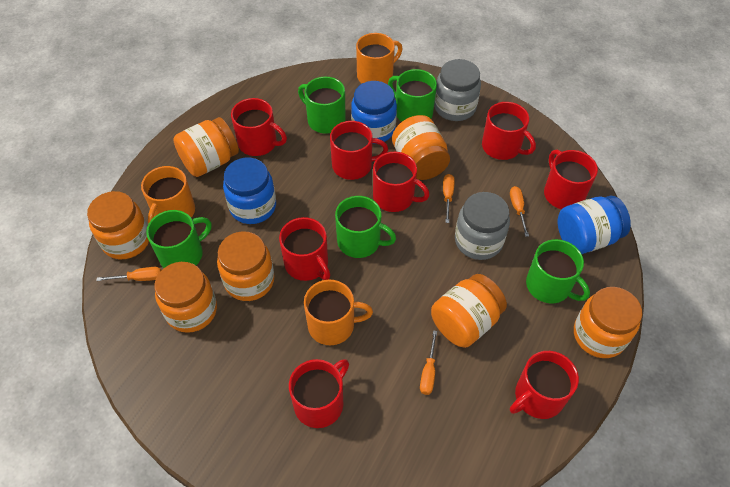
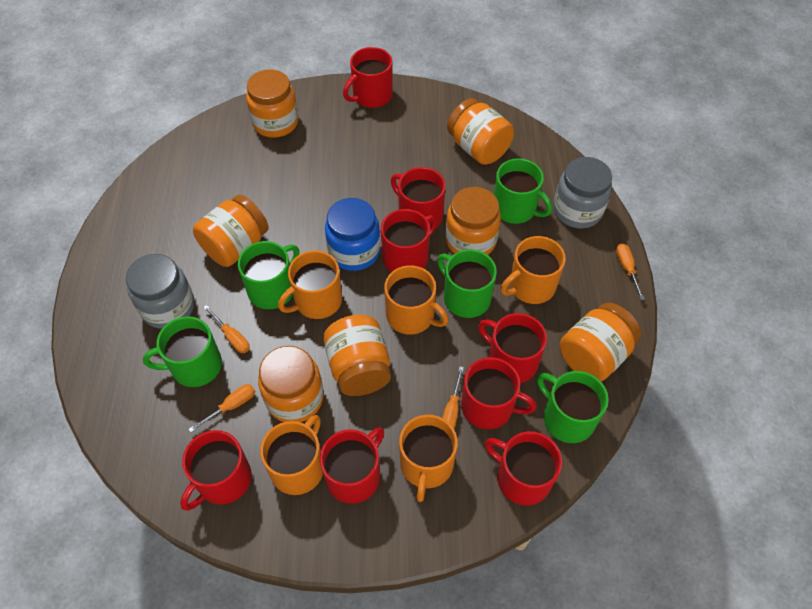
blue jar: 3 -> 1
orange mug: 3 -> 5

